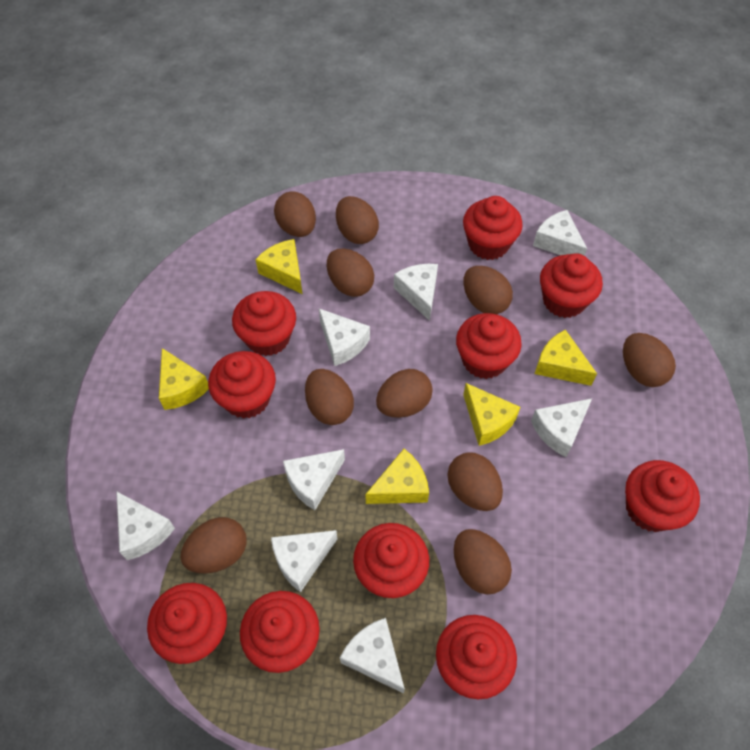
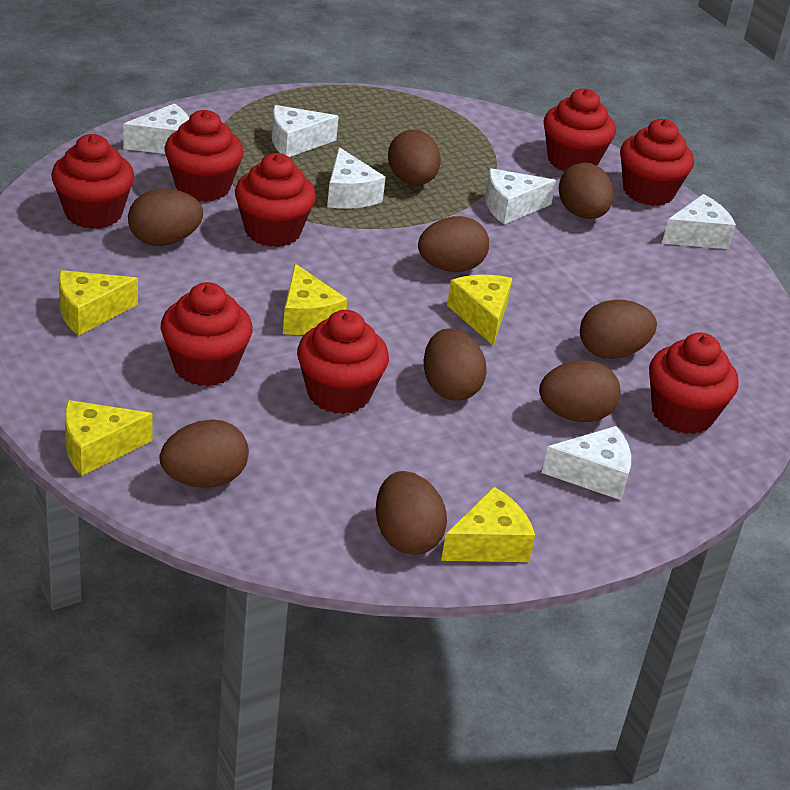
brown egg: 10 -> 9
red cupcake: 10 -> 8
white cheese: 8 -> 6

